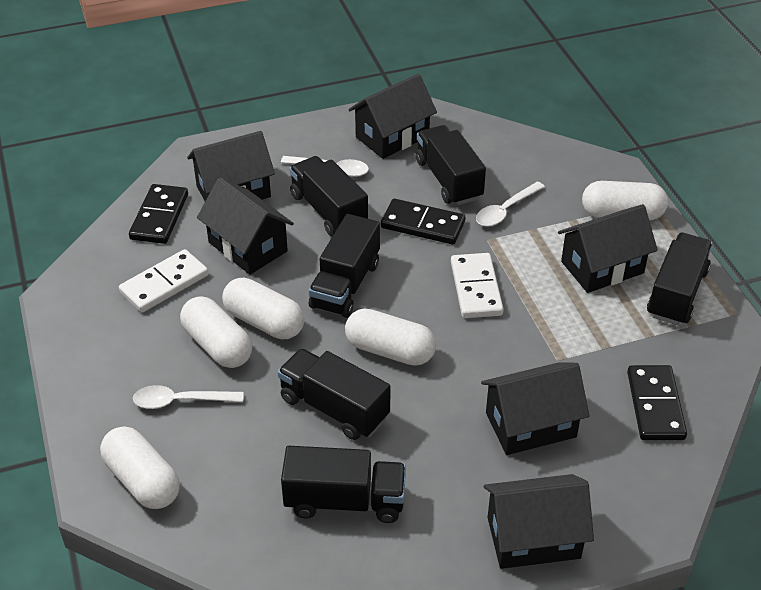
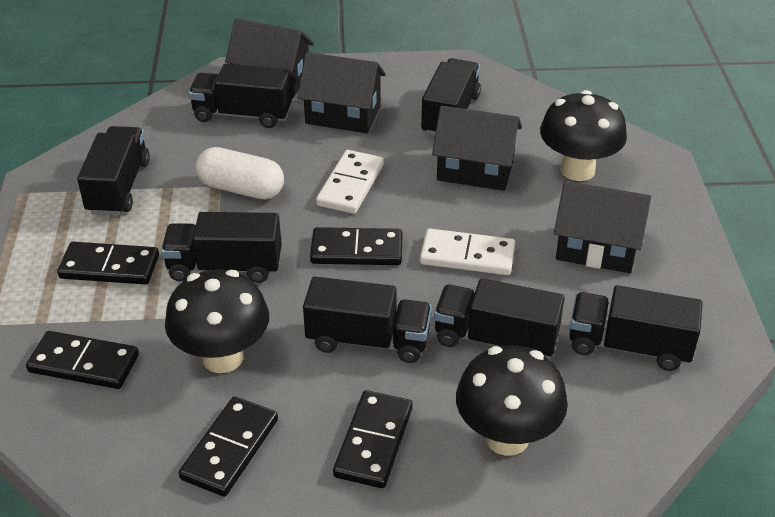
black domino: 3 -> 5
black house: 6 -> 4
black mushroom: 0 -> 3
black truck: 6 -> 7
white capsule: 5 -> 1
white spoon: 3 -> 0

